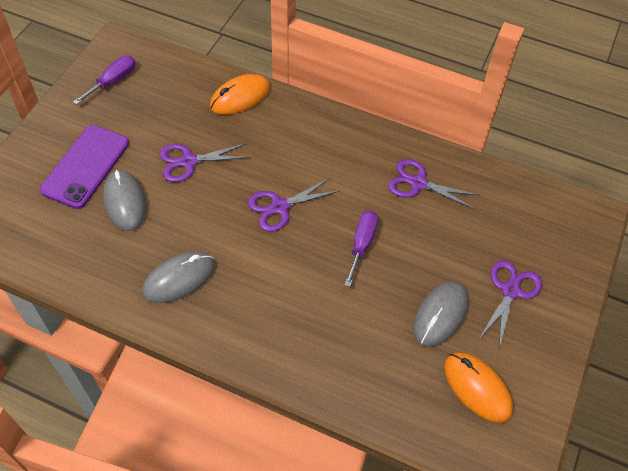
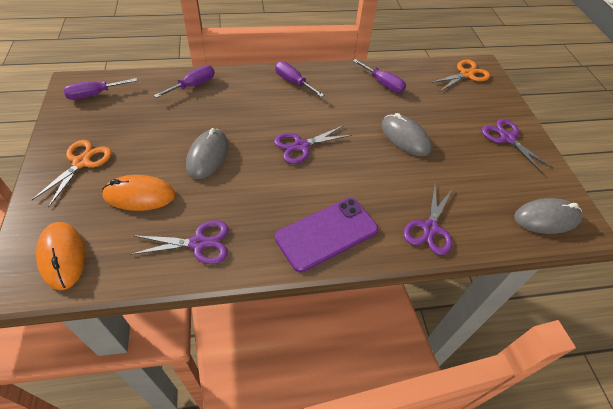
orange scissors: 0 -> 2
purple screwdriver: 2 -> 4

